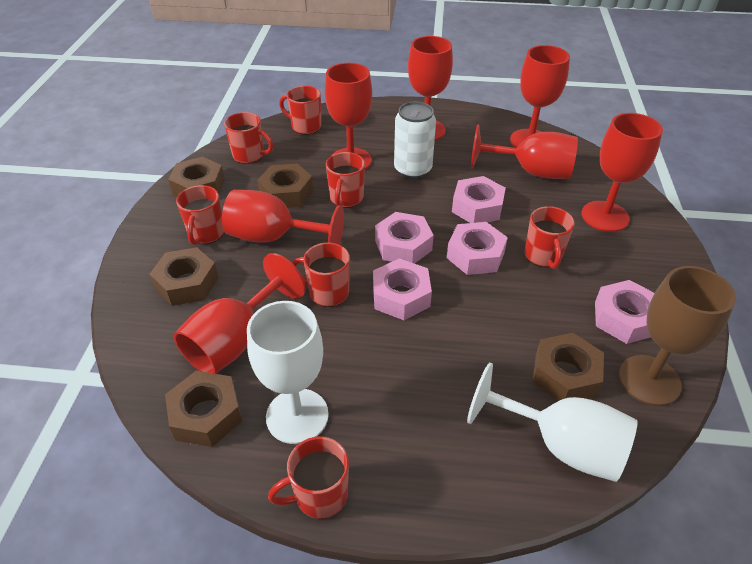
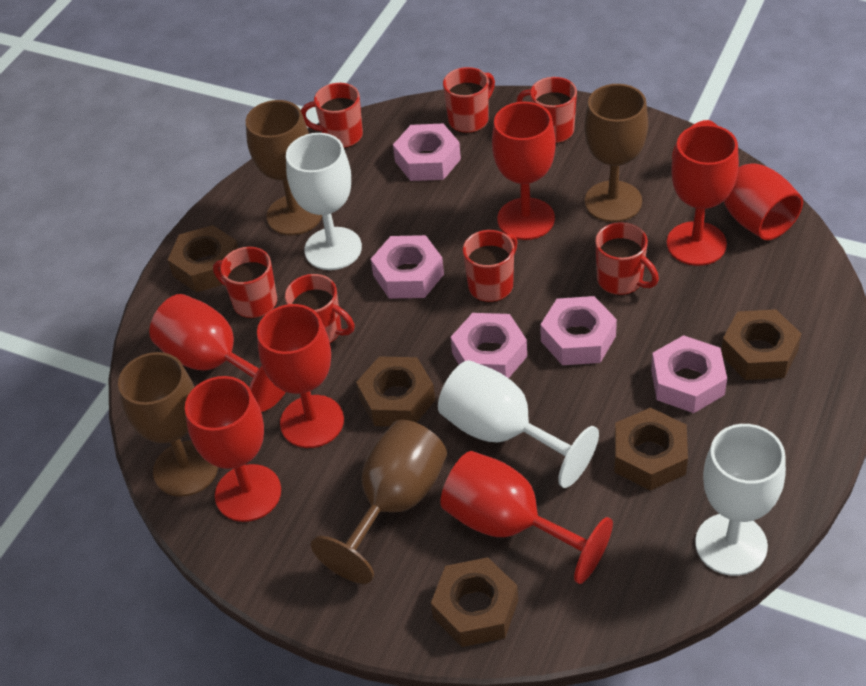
brown goblet: 1 -> 4
white can: 1 -> 0
white goblet: 2 -> 3

